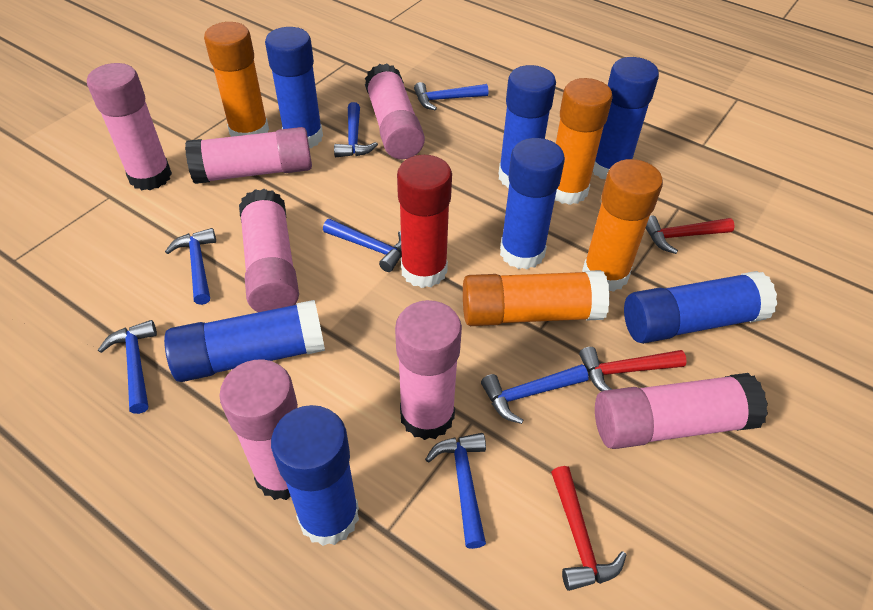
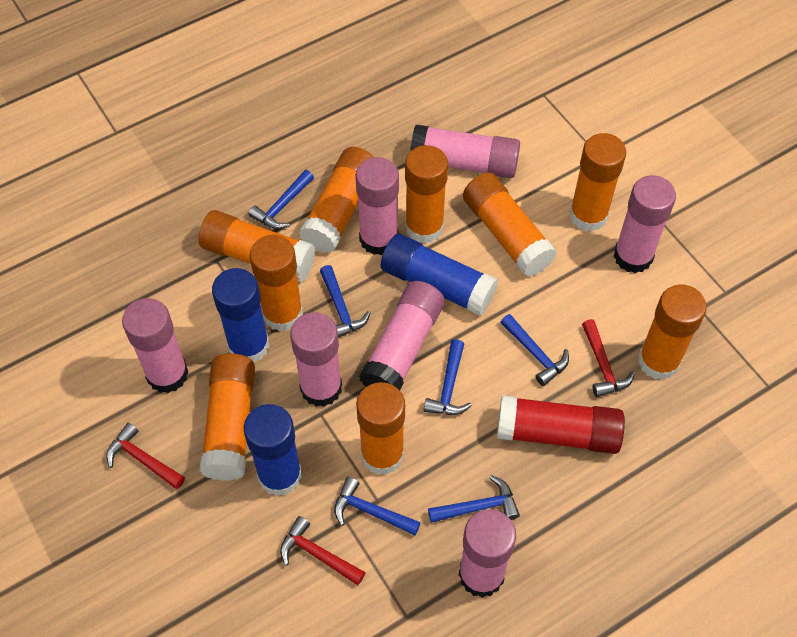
blue glue stick: 7 -> 3
blue hammer: 7 -> 6
orange glue stick: 4 -> 9

